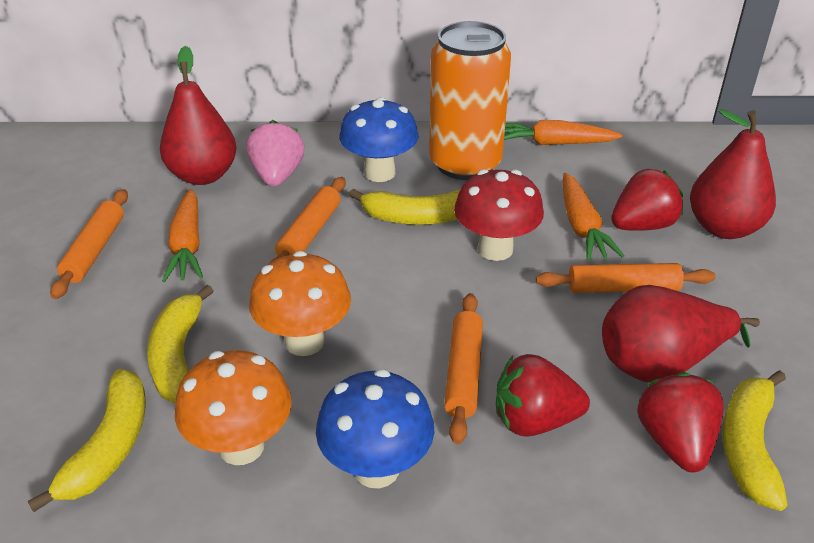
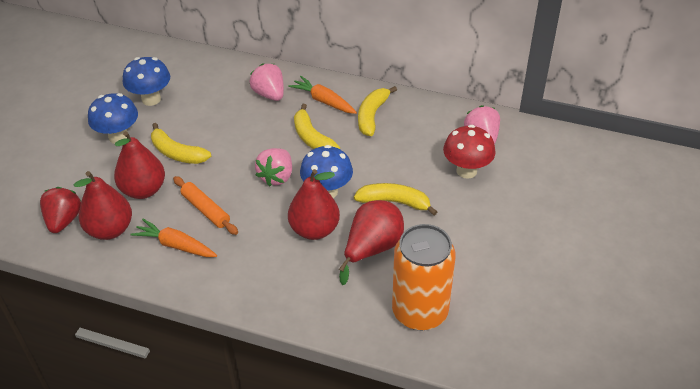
blue mushroom: 2 -> 3
orange carrot: 3 -> 2
orange mushroom: 2 -> 0
orange rolling pin: 4 -> 1
pink strawberry: 1 -> 3
red pear: 3 -> 4
red strawberry: 3 -> 1

